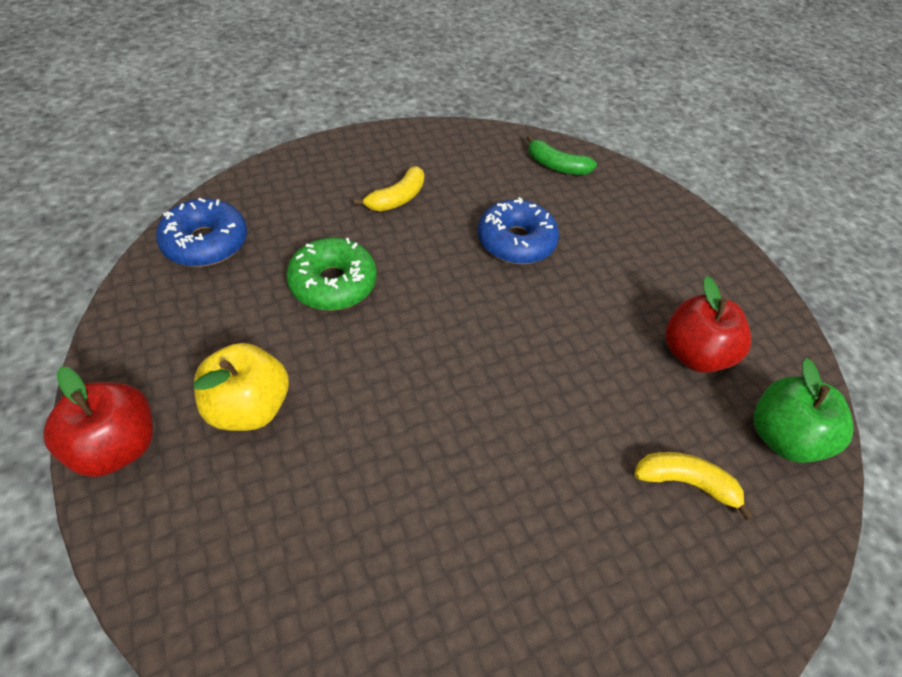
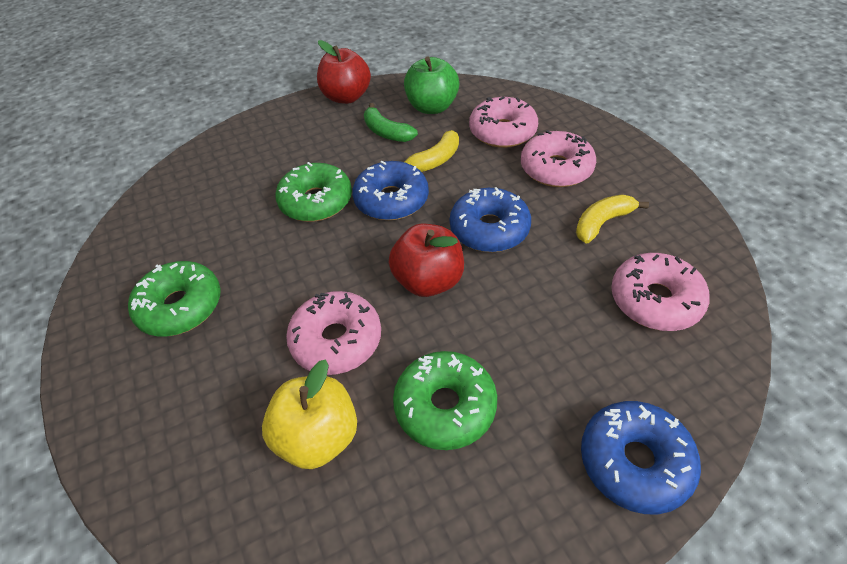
blue donut: 2 -> 3
green donut: 1 -> 3
pink donut: 0 -> 4

